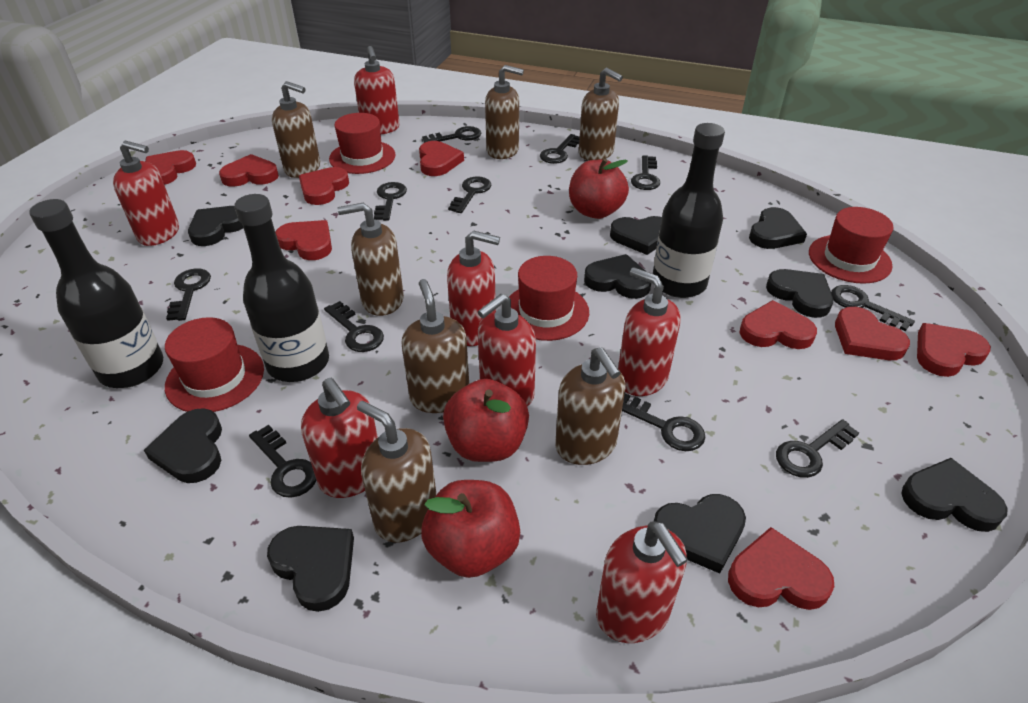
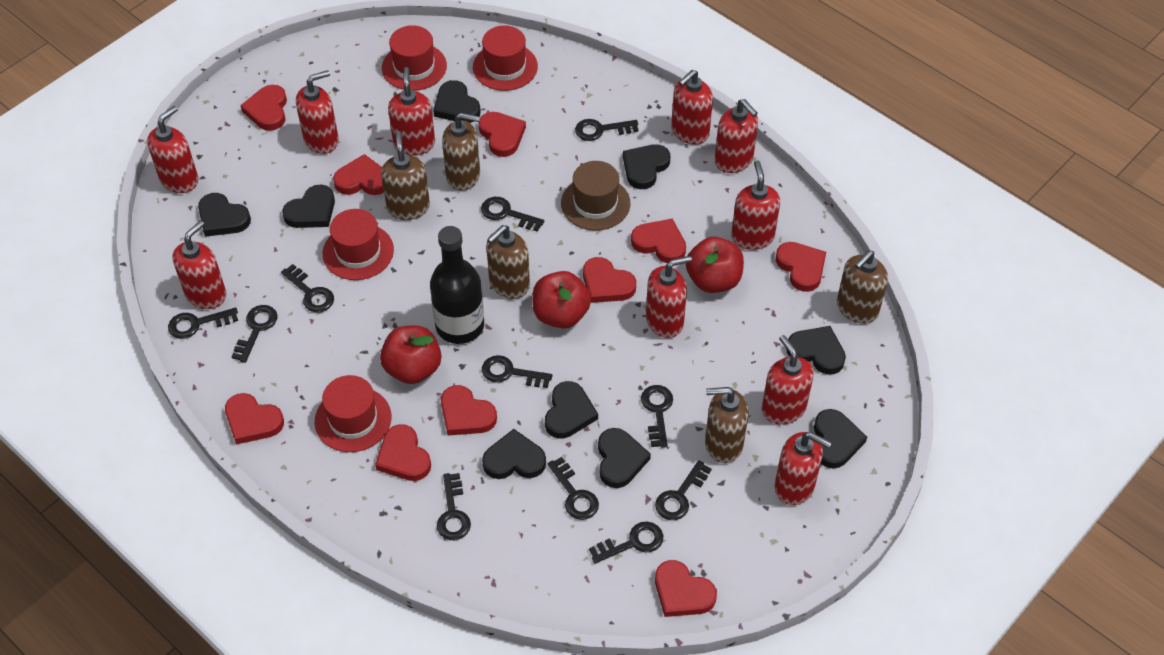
black bottle: 3 -> 1
brown hat: 0 -> 1
brown soap dispenser: 7 -> 5
red heart: 9 -> 10
red soap dispenser: 7 -> 10

